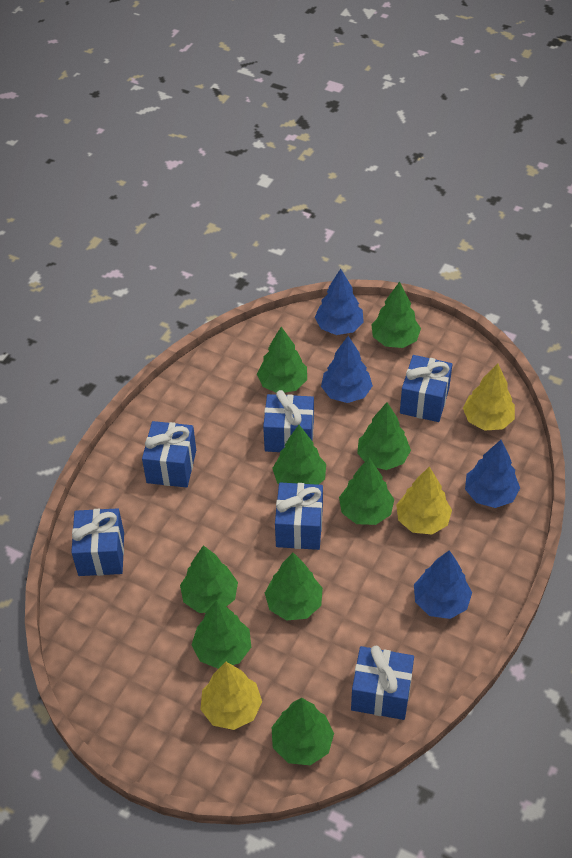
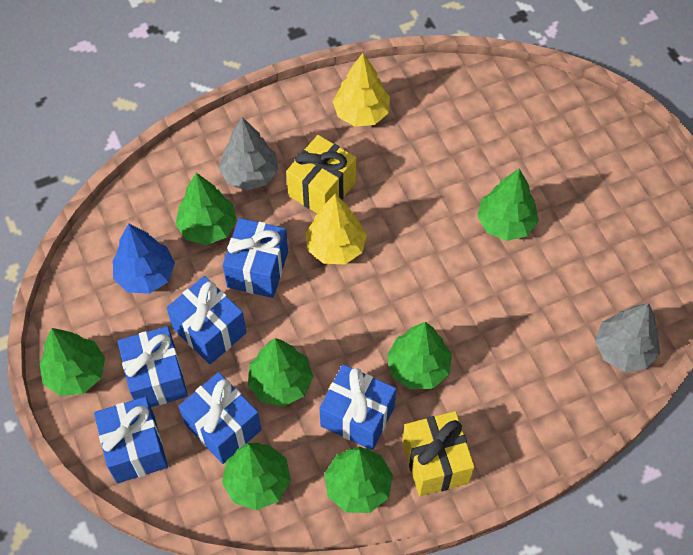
blue tree: 4 -> 1
green tree: 9 -> 7
grey tree: 0 -> 2
yellow gift: 0 -> 2
yellow tree: 3 -> 2

